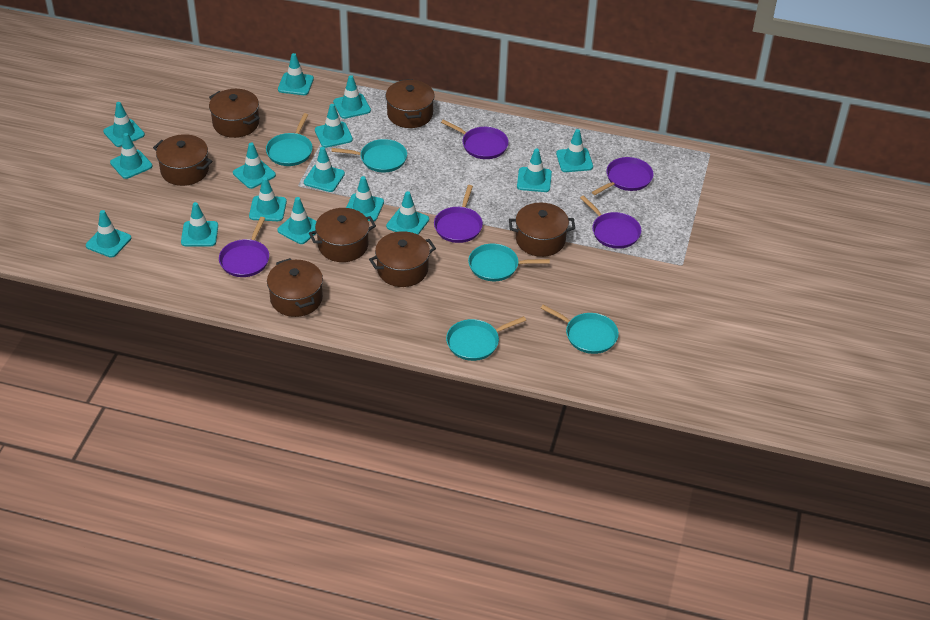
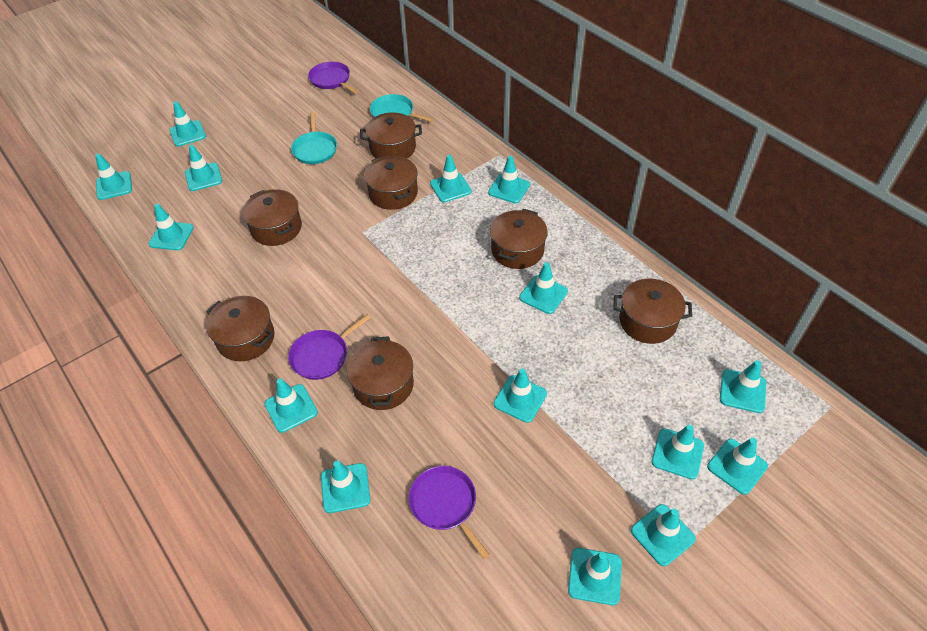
purple pan: 5 -> 3
turquoise pan: 5 -> 2

